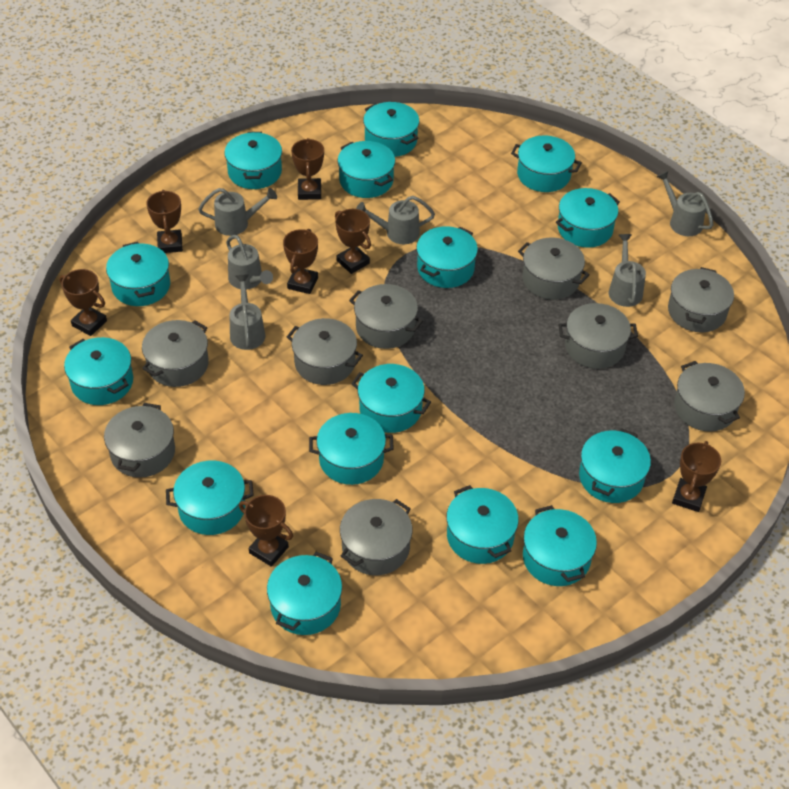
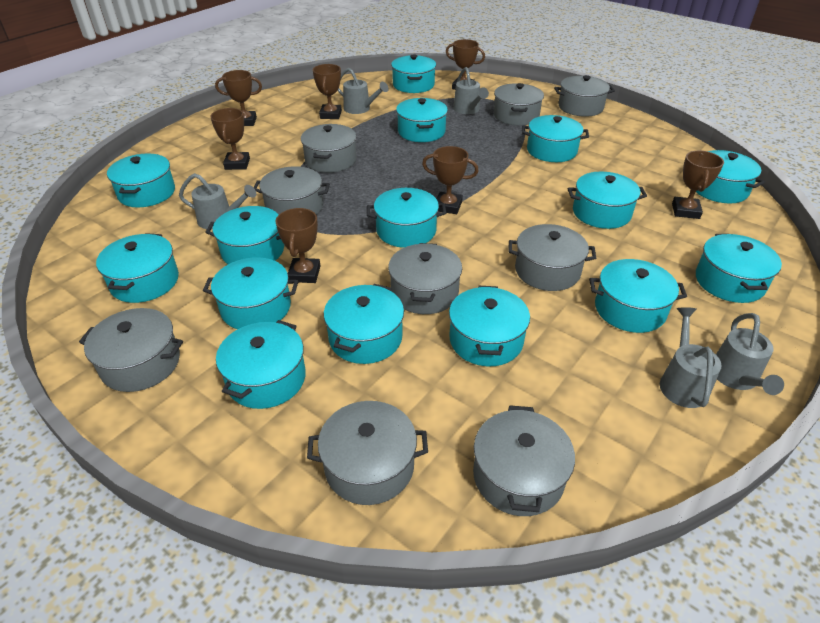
grey watering can: 6 -> 5

